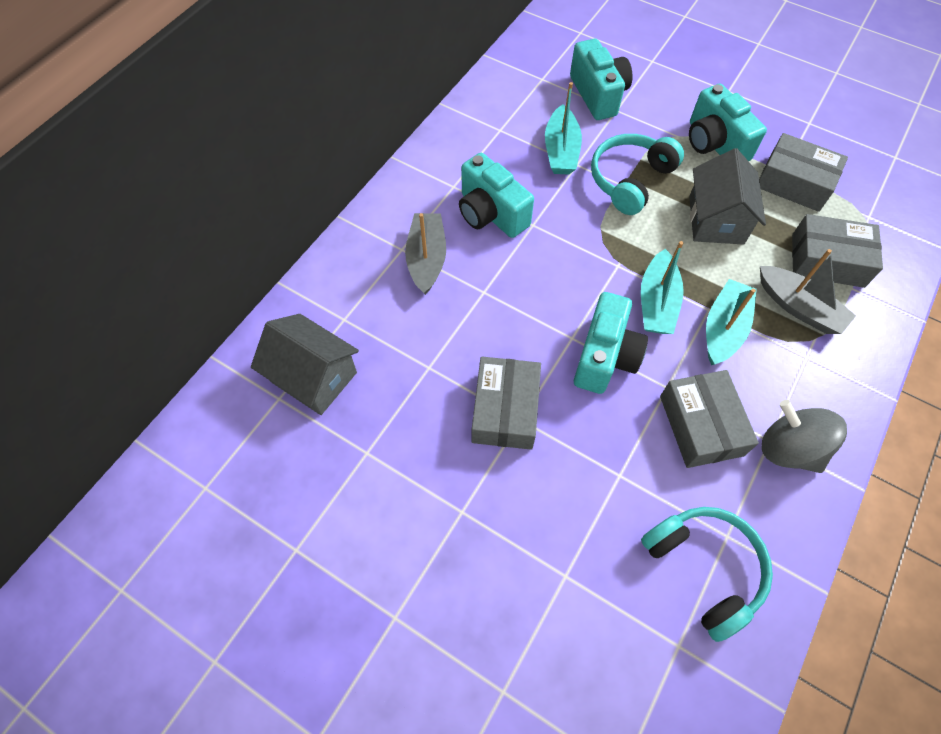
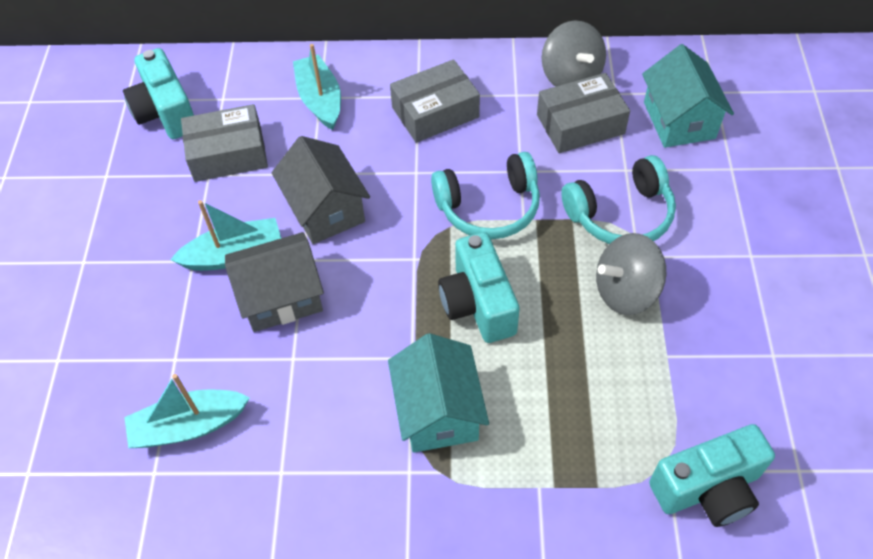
grey boat: 2 -> 0
grey box: 4 -> 3
grey spinning top: 1 -> 2
turquoise camera: 4 -> 3
turquoise house: 0 -> 2

